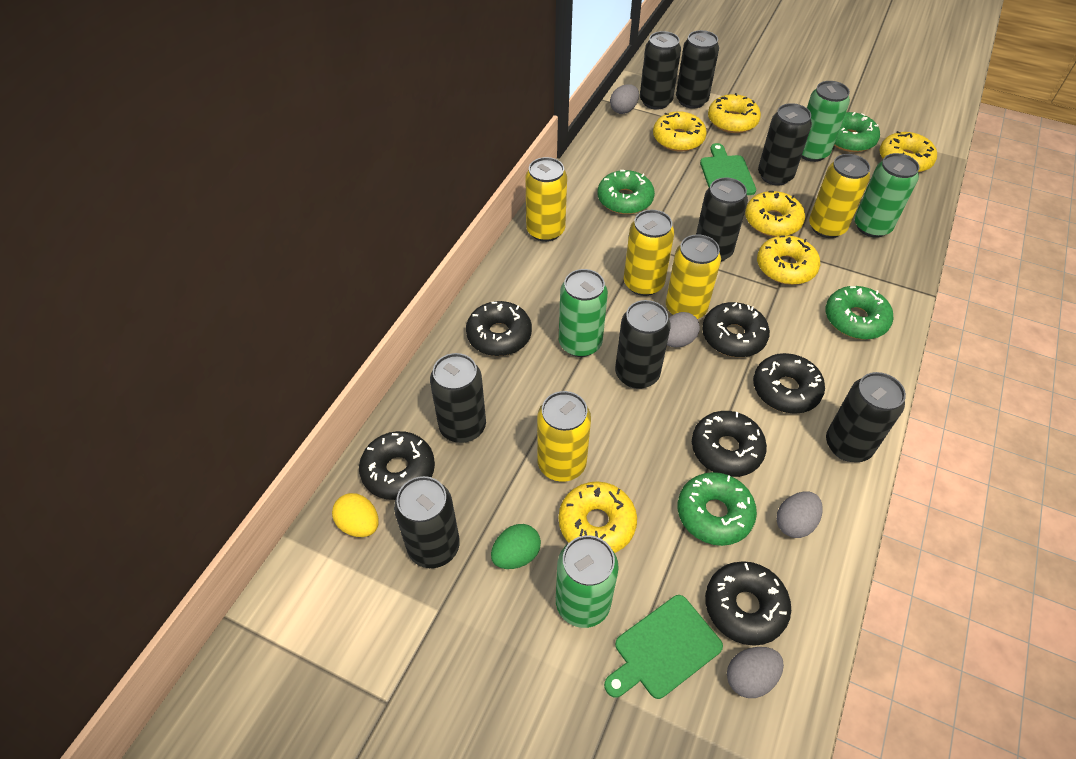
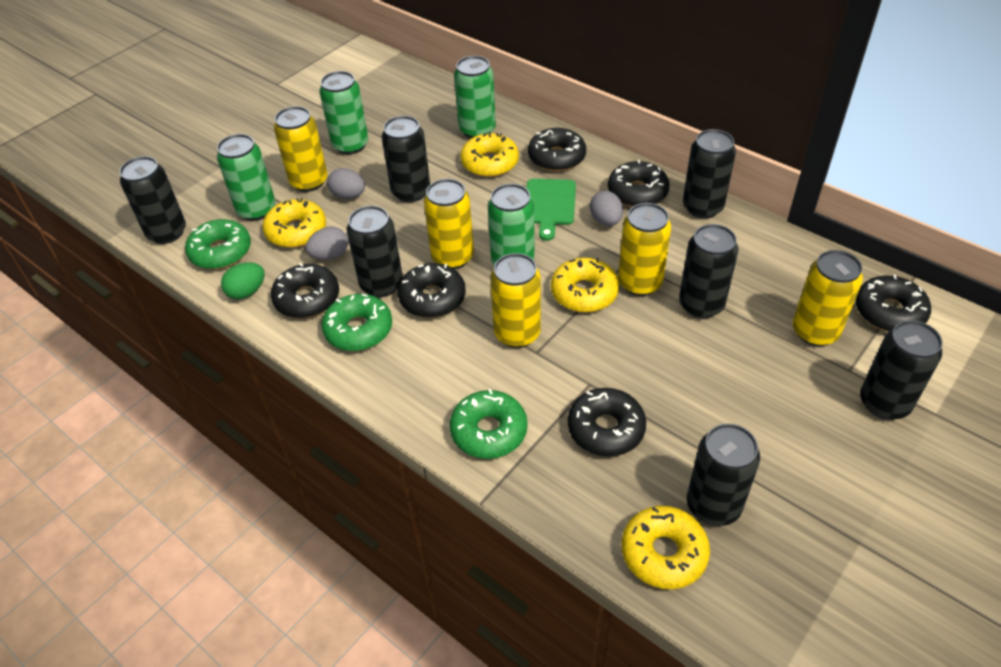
black can: 8 -> 7
green cutting board: 2 -> 1
green donut: 4 -> 3
grey egg: 4 -> 3
yellow donut: 6 -> 4
yellow egg: 1 -> 0

